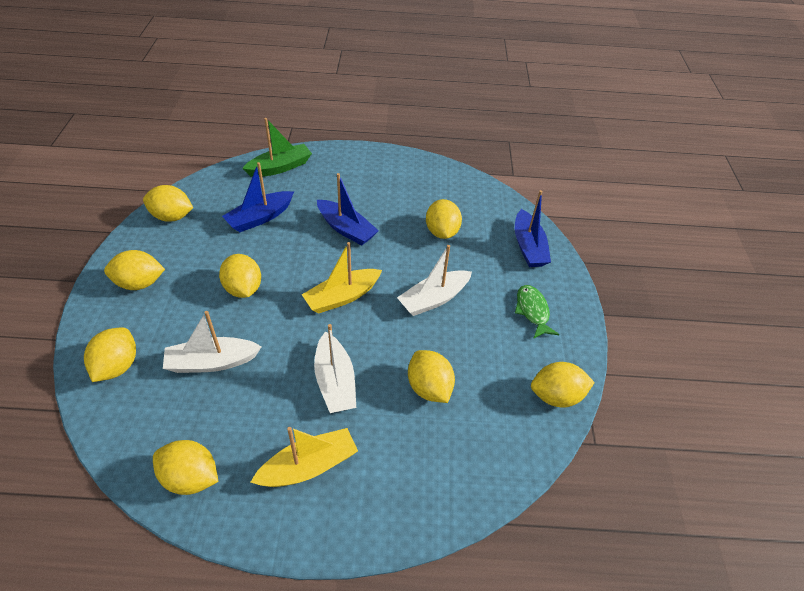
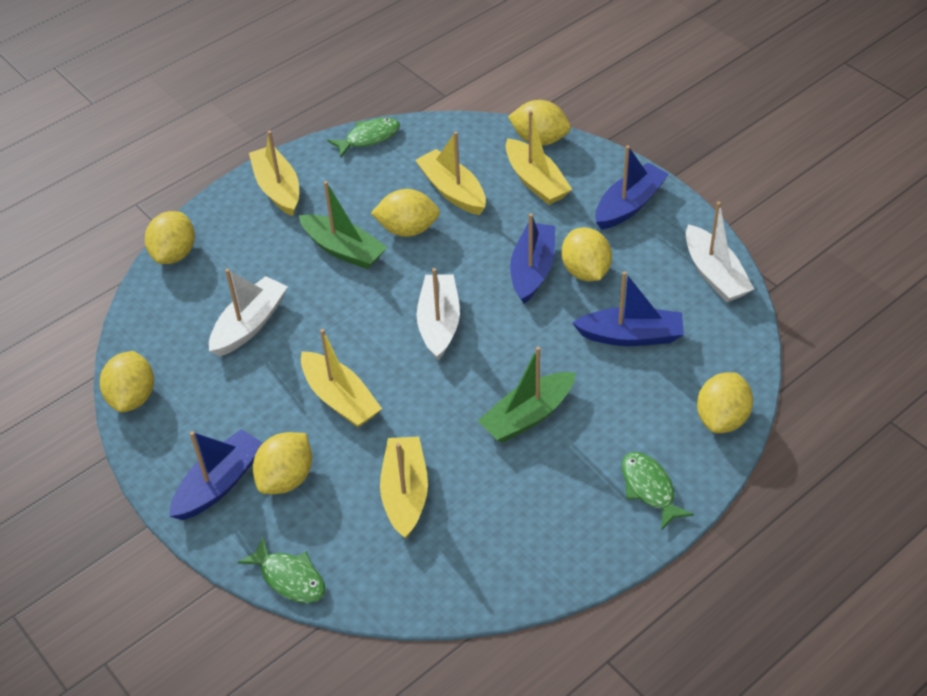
blue boat: 3 -> 4
green boat: 1 -> 2
green fish: 1 -> 3
yellow boat: 2 -> 5
yellow lemon: 8 -> 7

